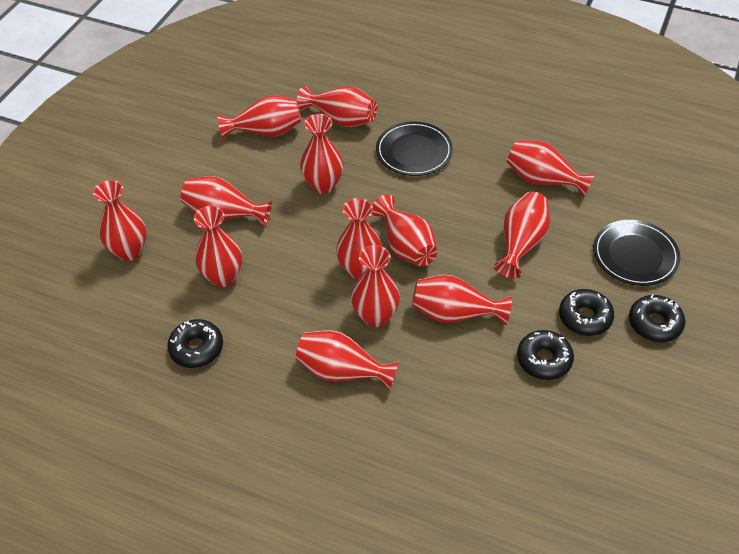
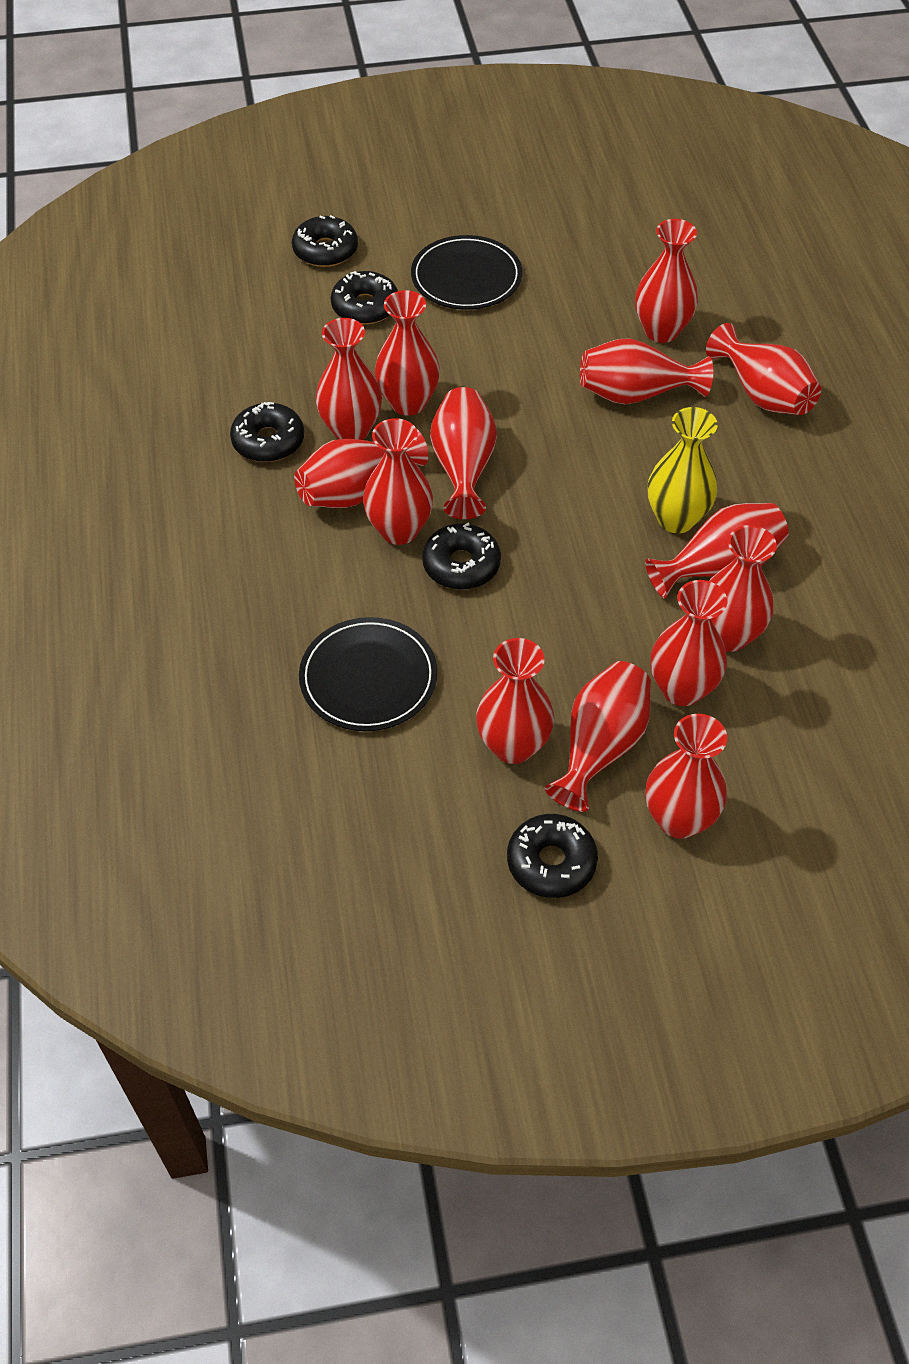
black donut: 4 -> 5
red vase: 13 -> 14
yellow vase: 0 -> 1

